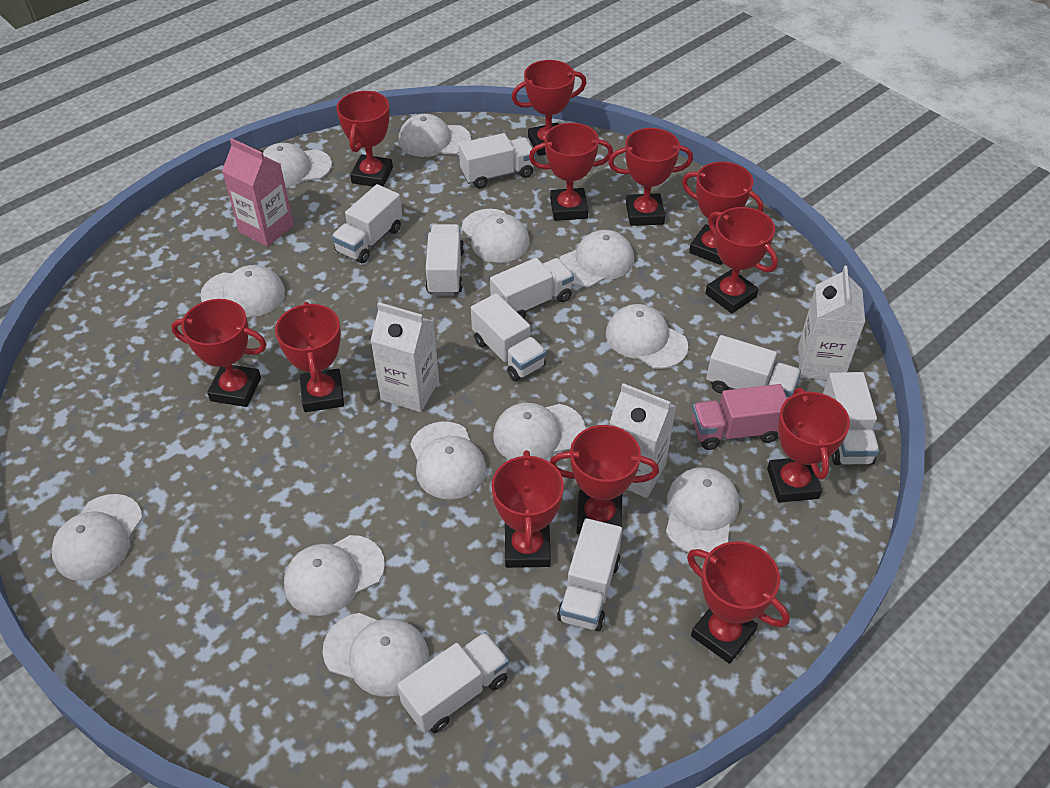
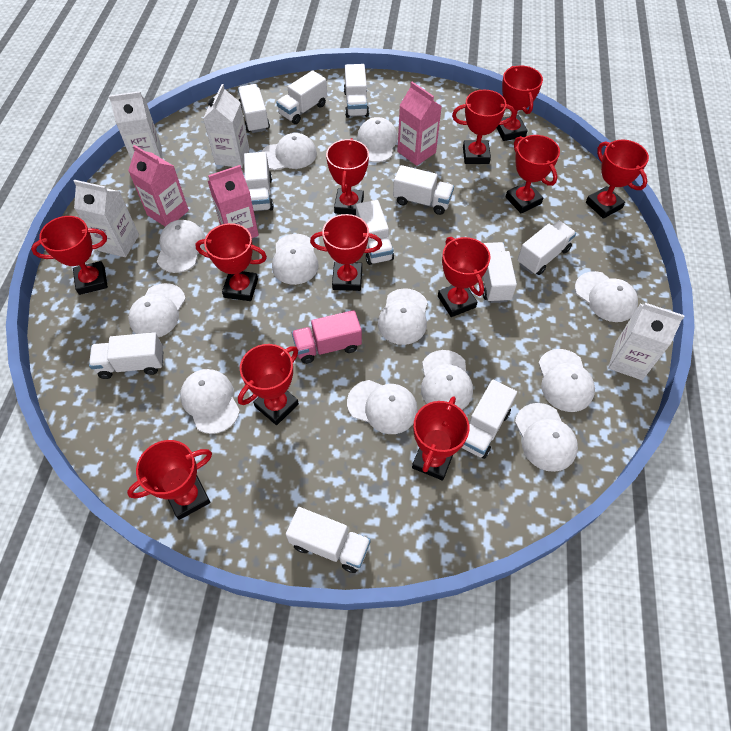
pink carton: 1 -> 3
white carton: 3 -> 4
white truck: 9 -> 11

